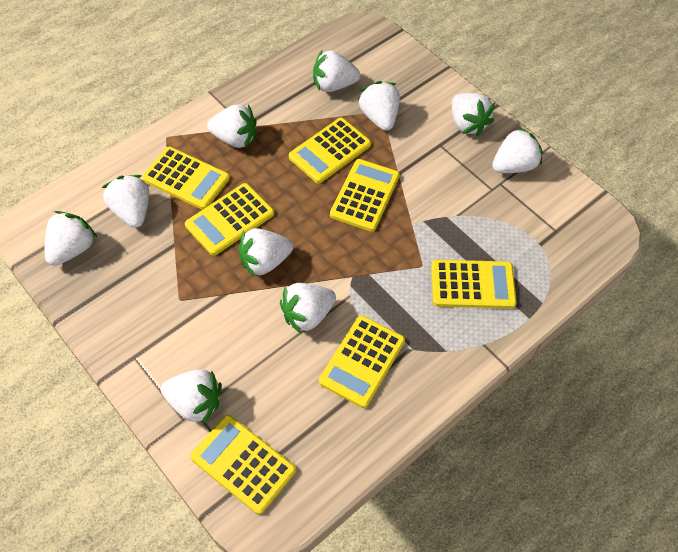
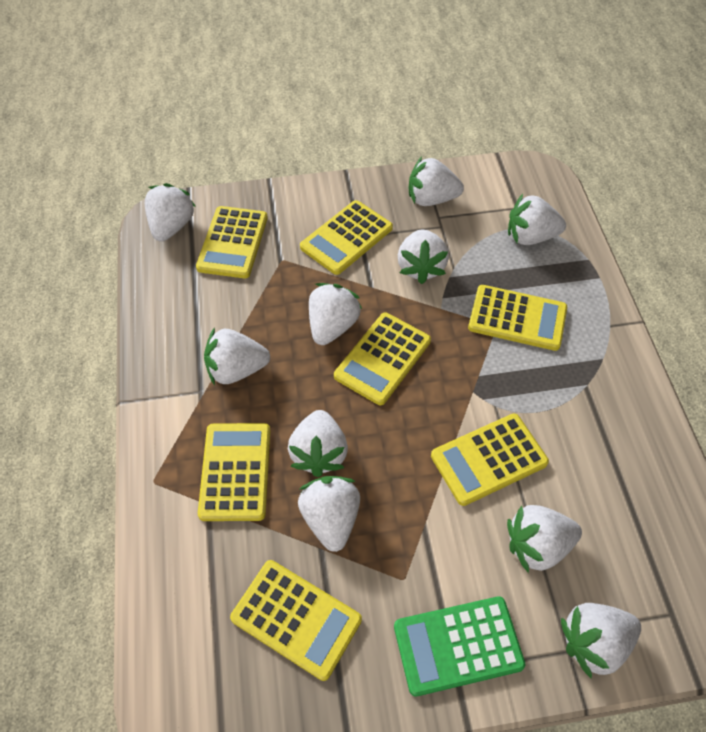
green calculator: 0 -> 1

